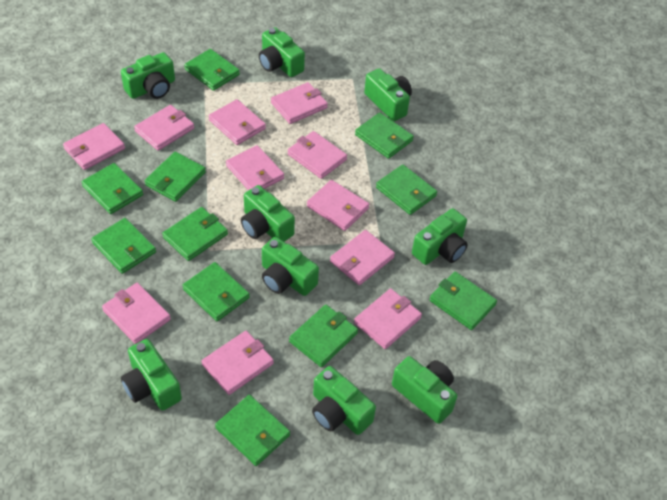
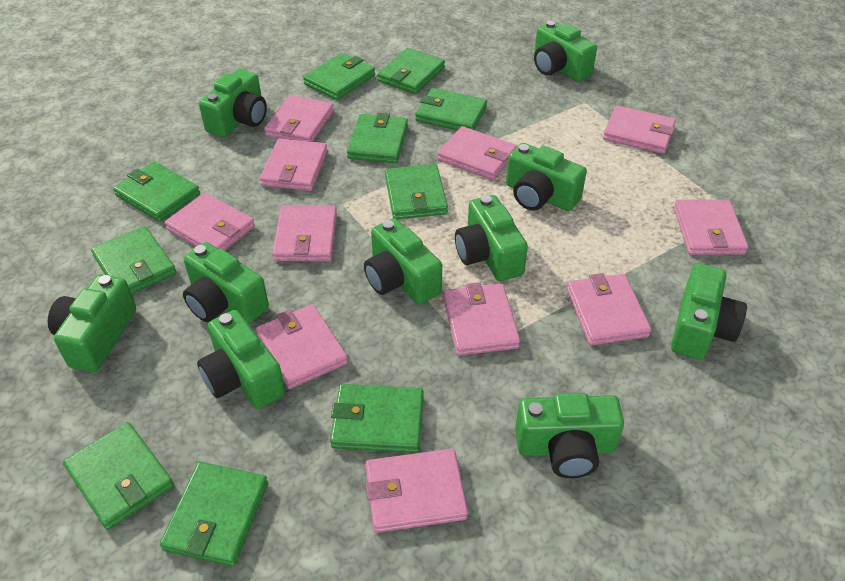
green camera: 9 -> 10
green wallet: 11 -> 10

